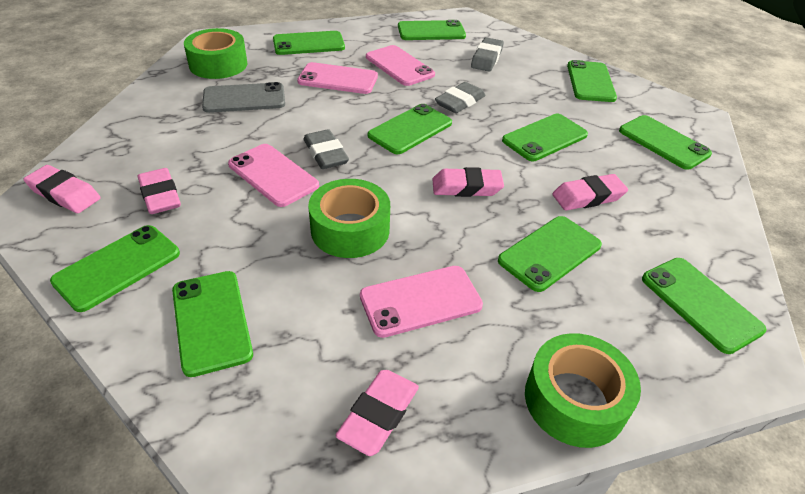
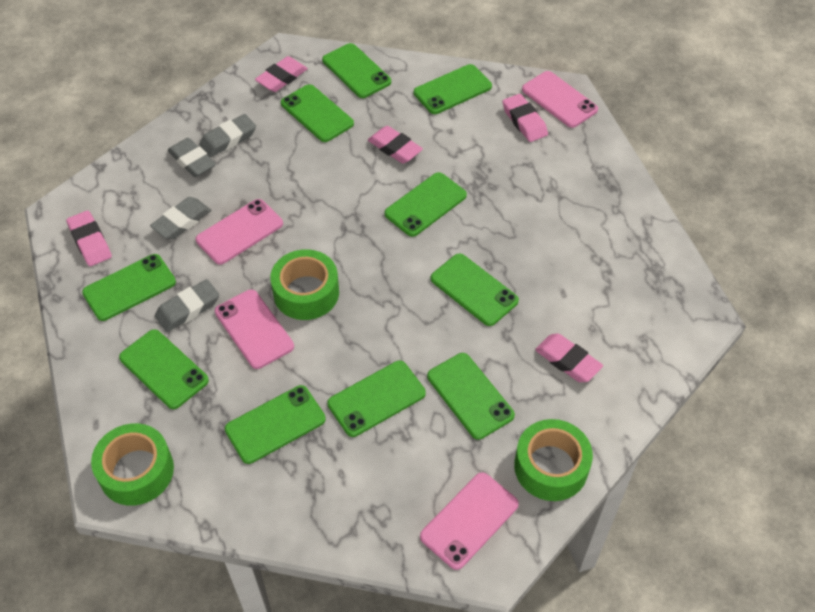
grey eraser: 3 -> 4
grey phone: 1 -> 0

